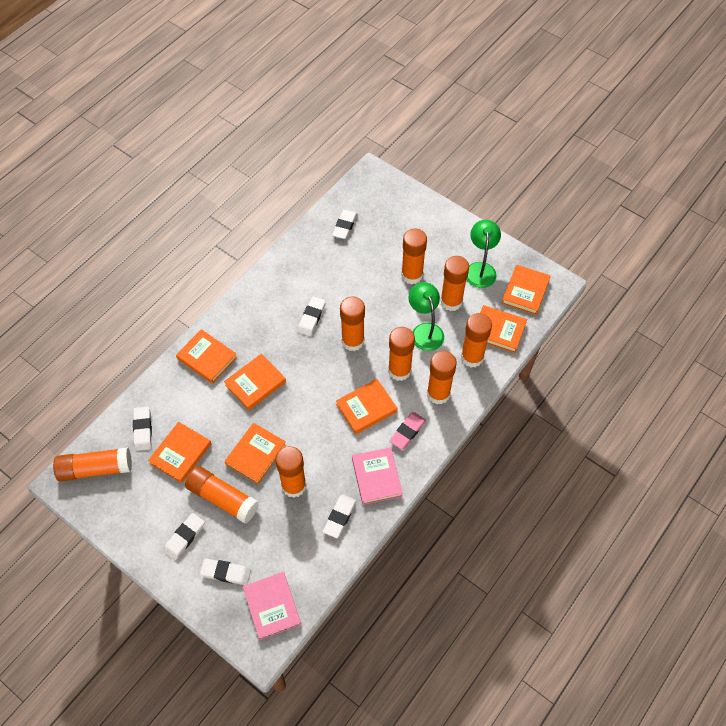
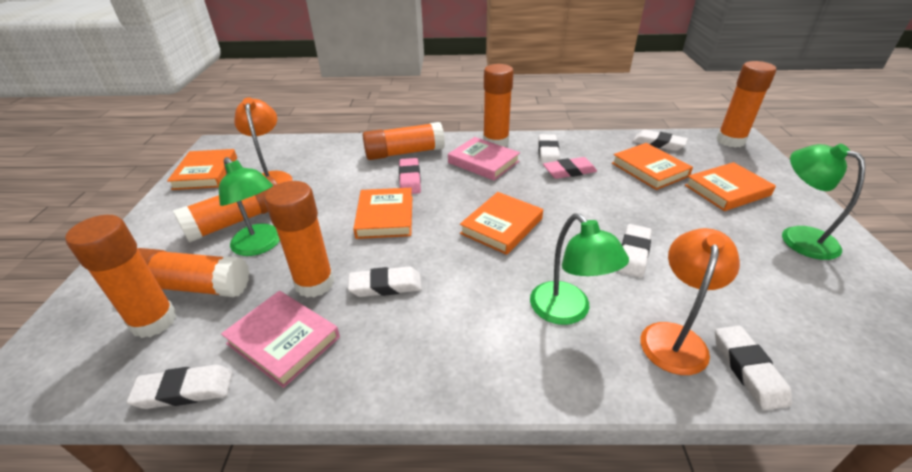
green lamp: 2 -> 3
orange book: 7 -> 5
orange glue stick: 9 -> 7
orange lamp: 0 -> 2
pink eraser: 1 -> 2

